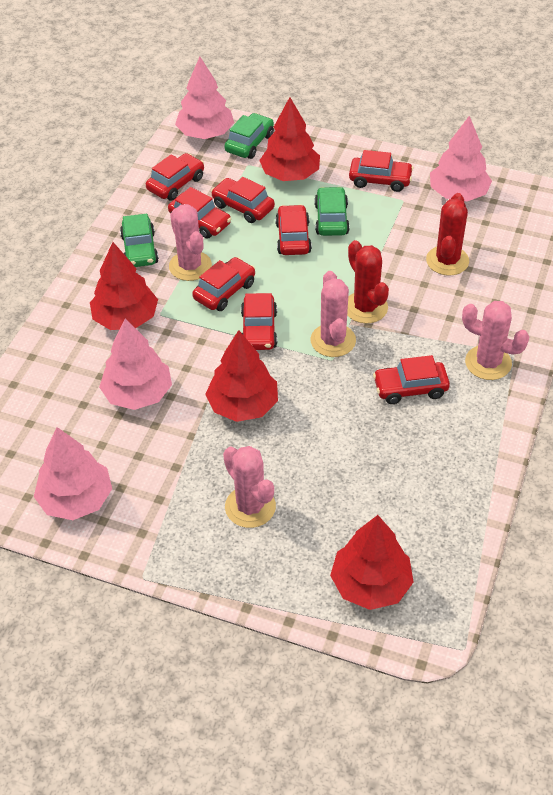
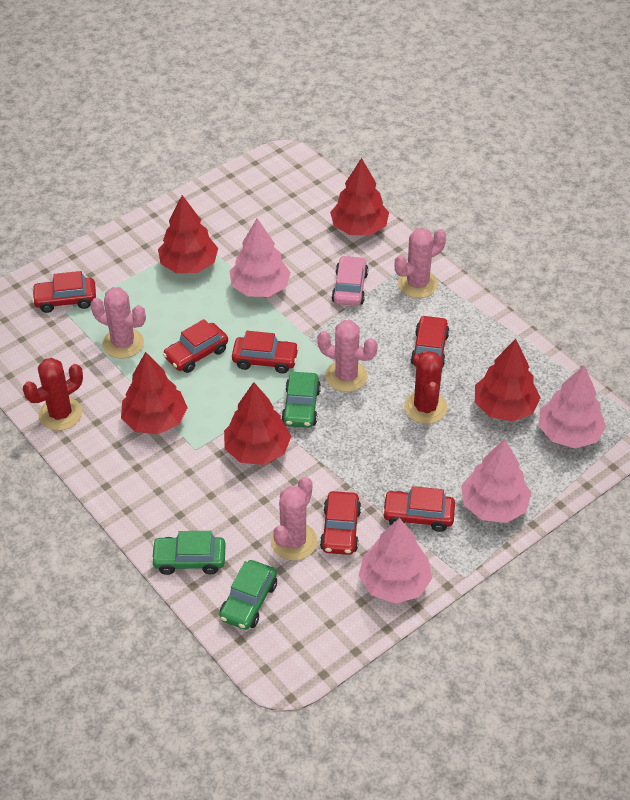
pink car: 0 -> 1
red car: 8 -> 6
red tree: 4 -> 5

